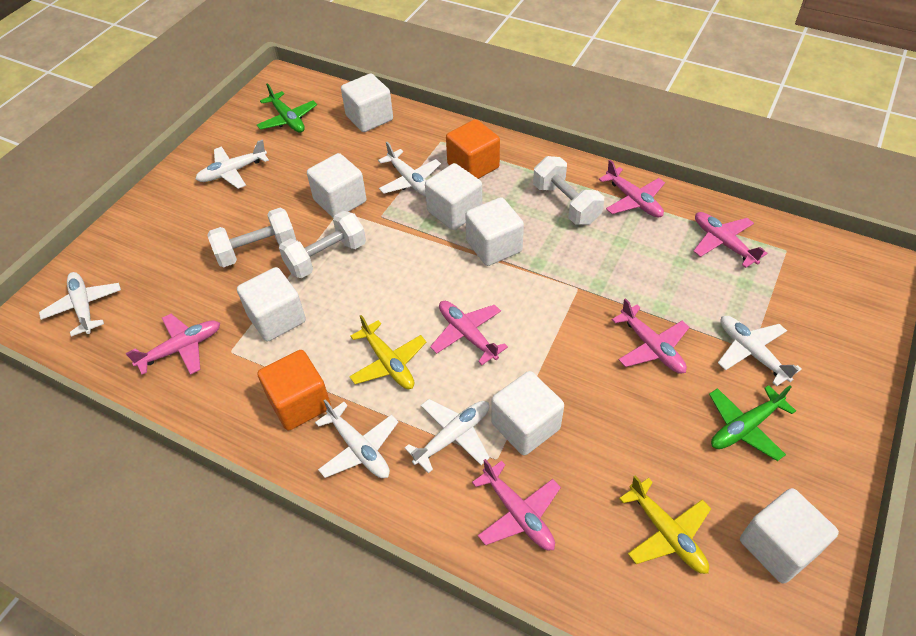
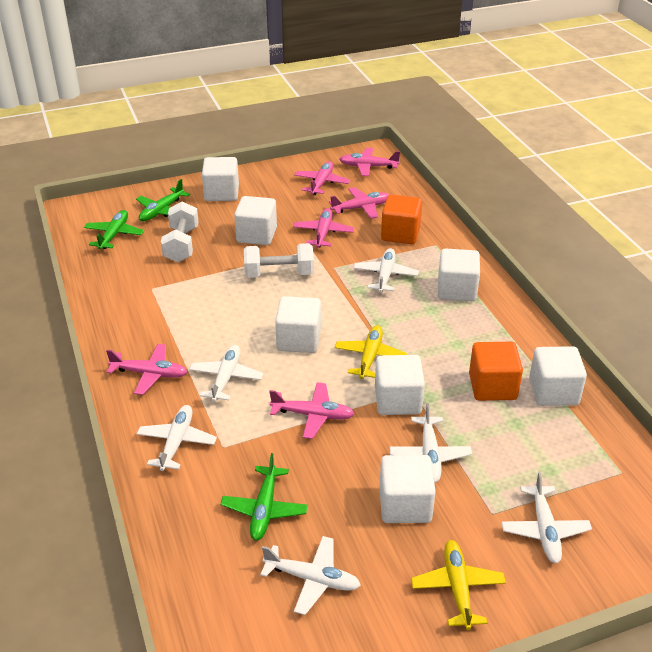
green plane: 2 -> 3
white dumbbell: 3 -> 2

